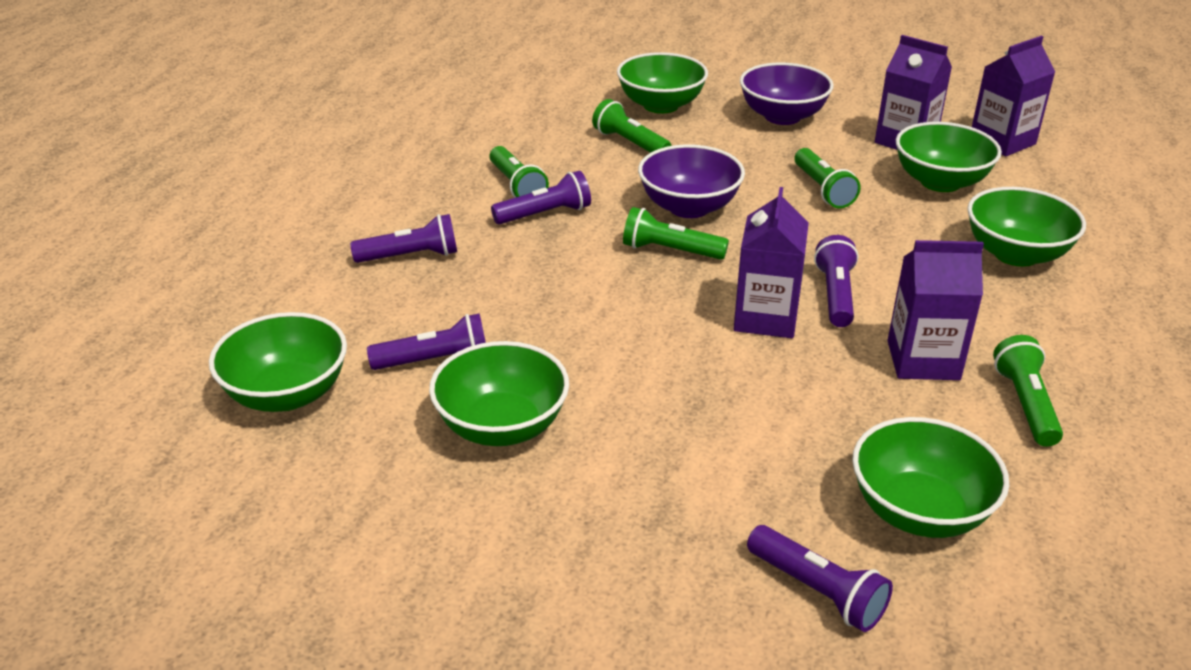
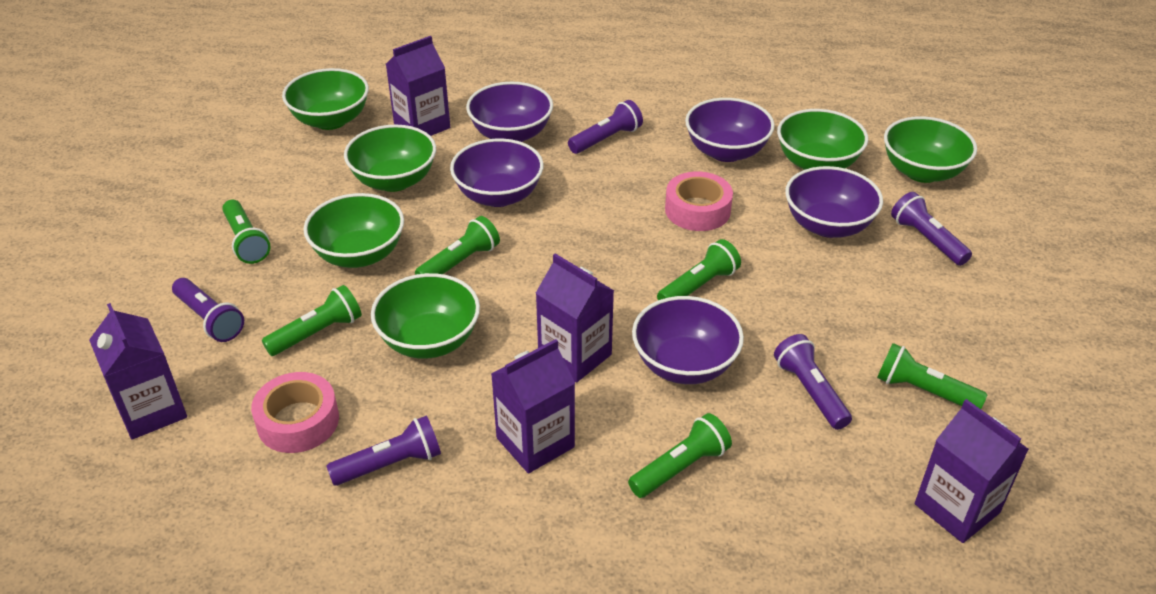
green flashlight: 5 -> 6
pink tape: 0 -> 2
purple bowl: 2 -> 5
purple carton: 4 -> 5

